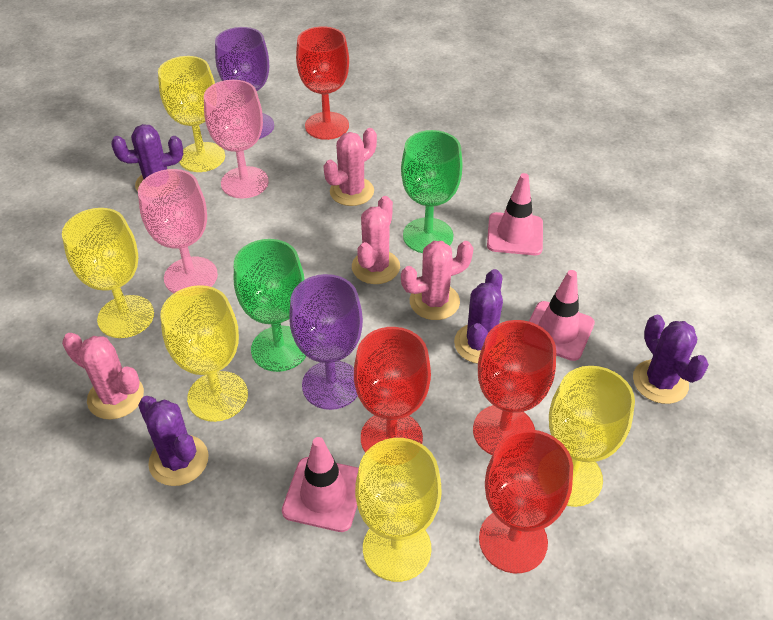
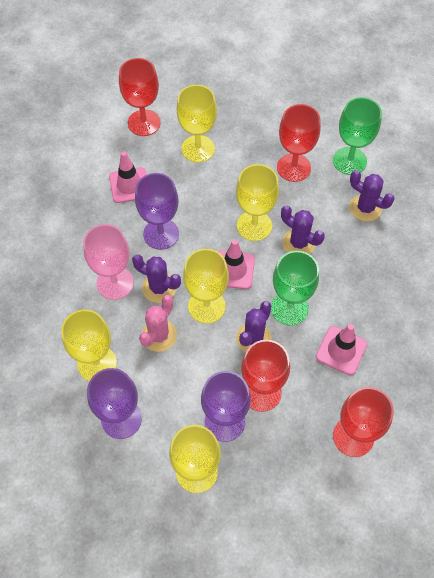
pink cactus: 4 -> 1
pink goblet: 2 -> 1
purple goblet: 2 -> 3

